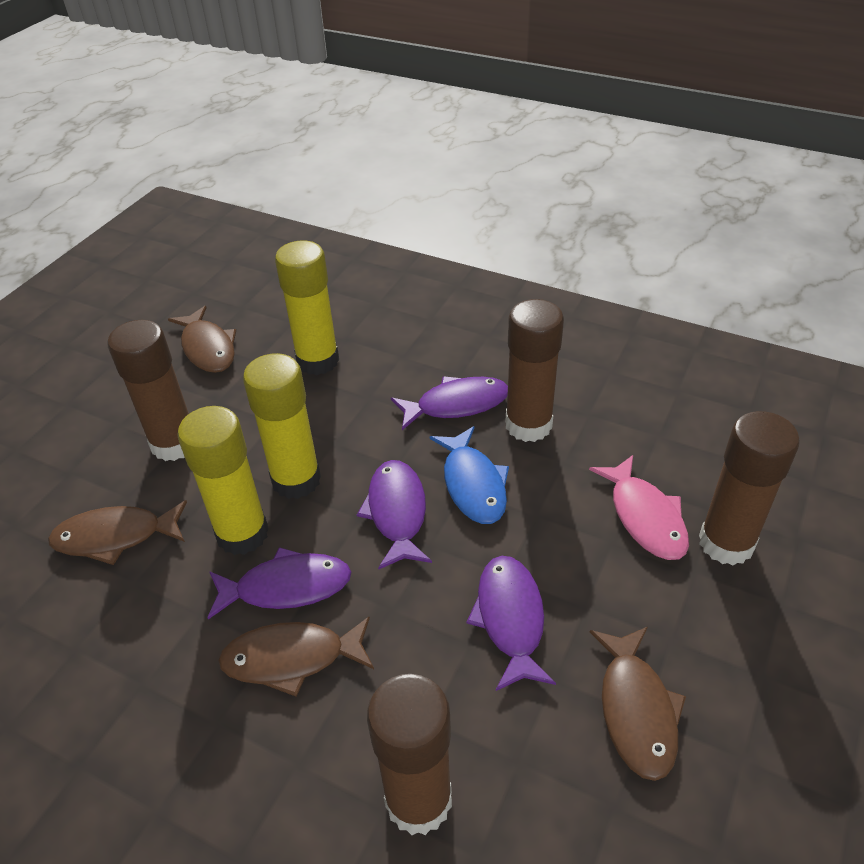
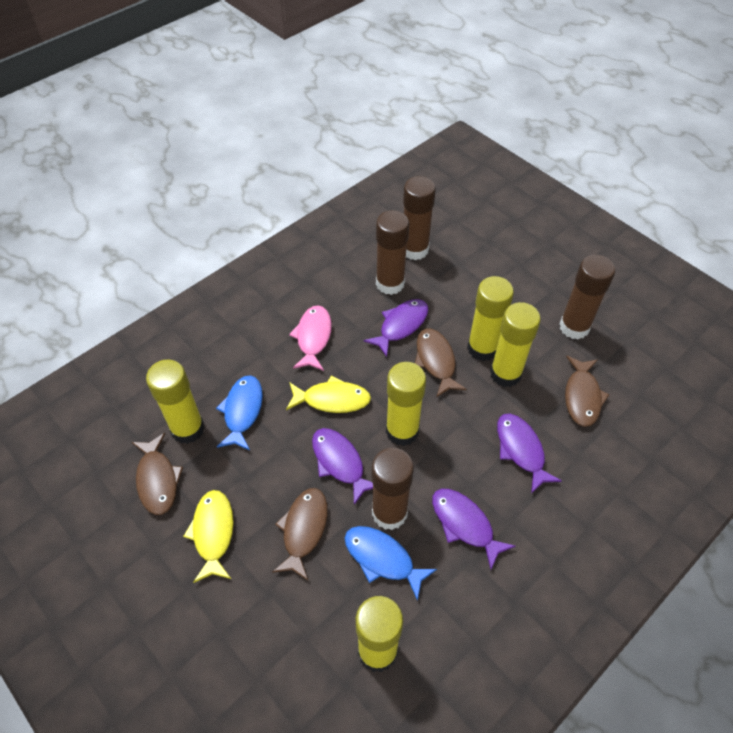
blue fish: 1 -> 2
yellow fish: 0 -> 2
yellow glue stick: 3 -> 5

